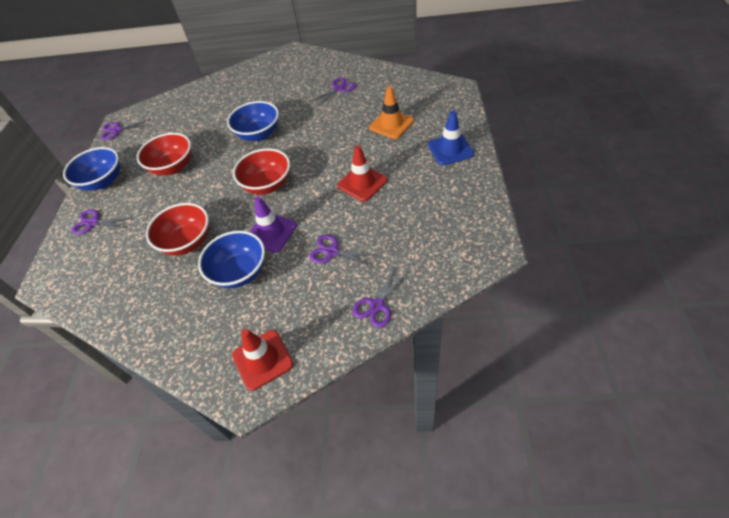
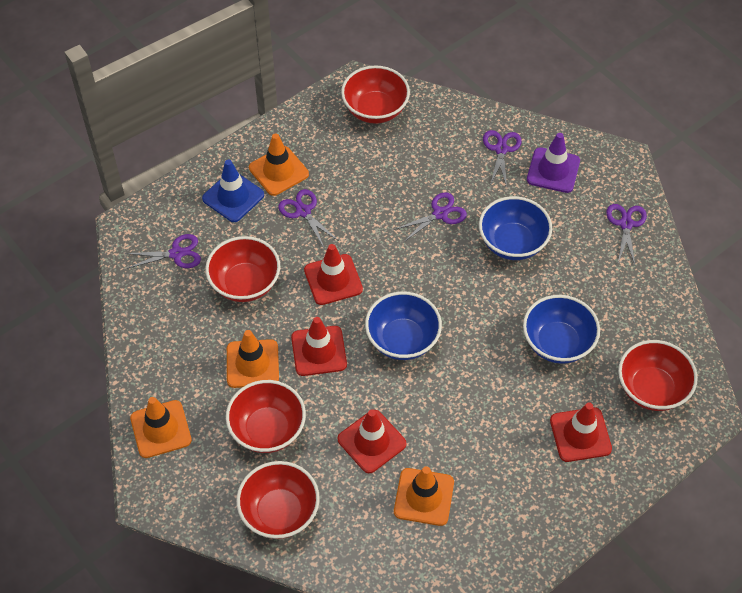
orange traffic cone: 1 -> 4
red bowl: 3 -> 5
red traffic cone: 2 -> 4

